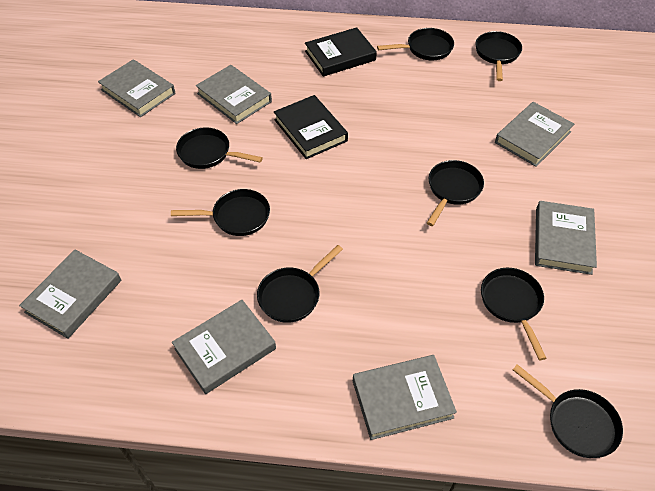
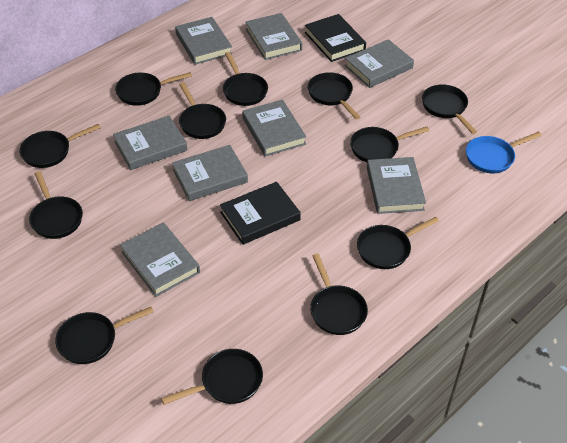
black pan: 8 -> 12
blue pan: 0 -> 1
grey book: 7 -> 8

